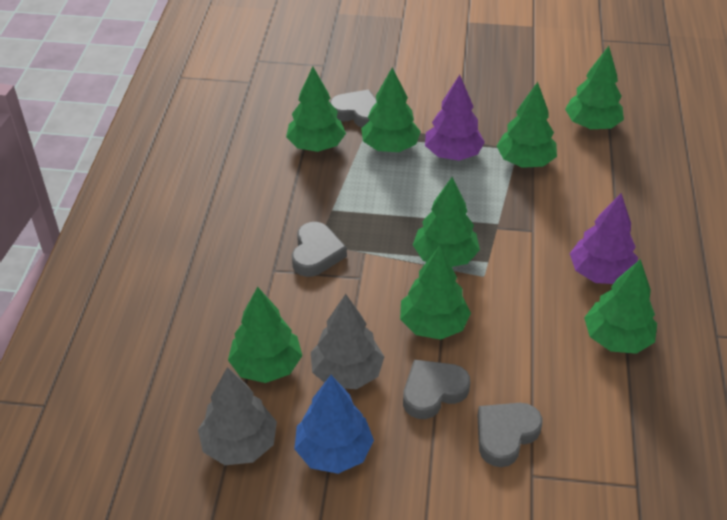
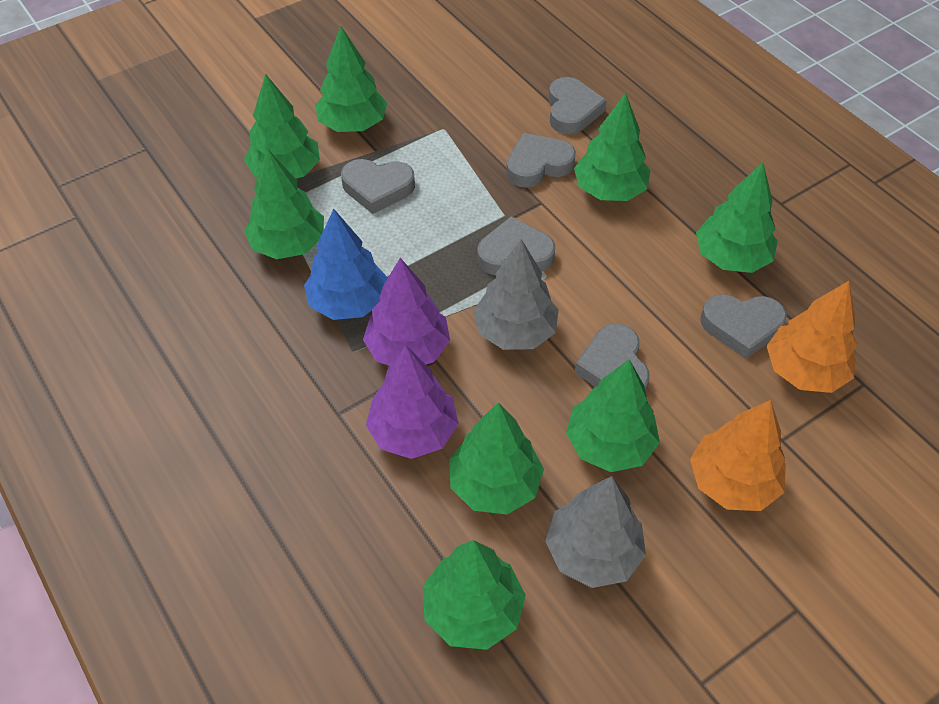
grey heart: 4 -> 6
orange tree: 0 -> 2

